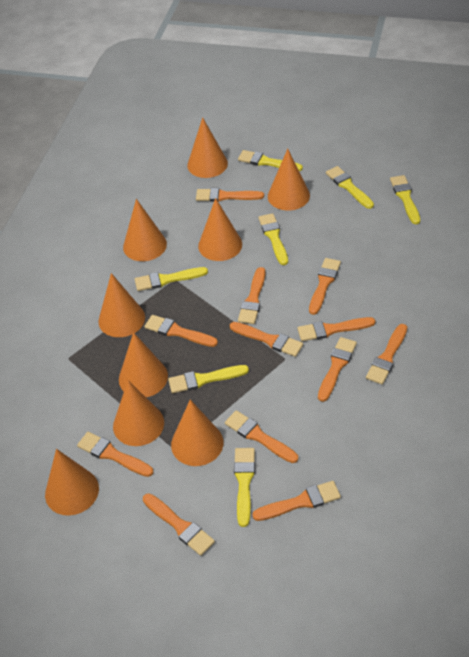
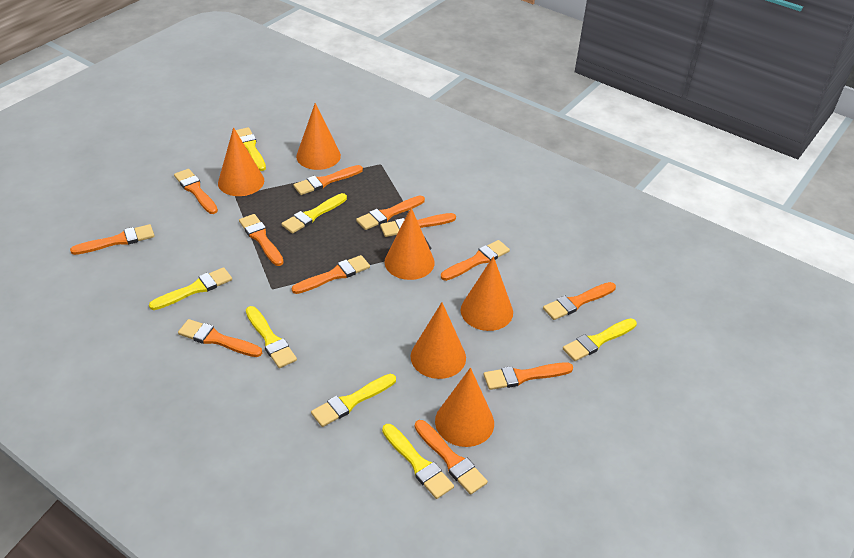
orange cone: 9 -> 6

